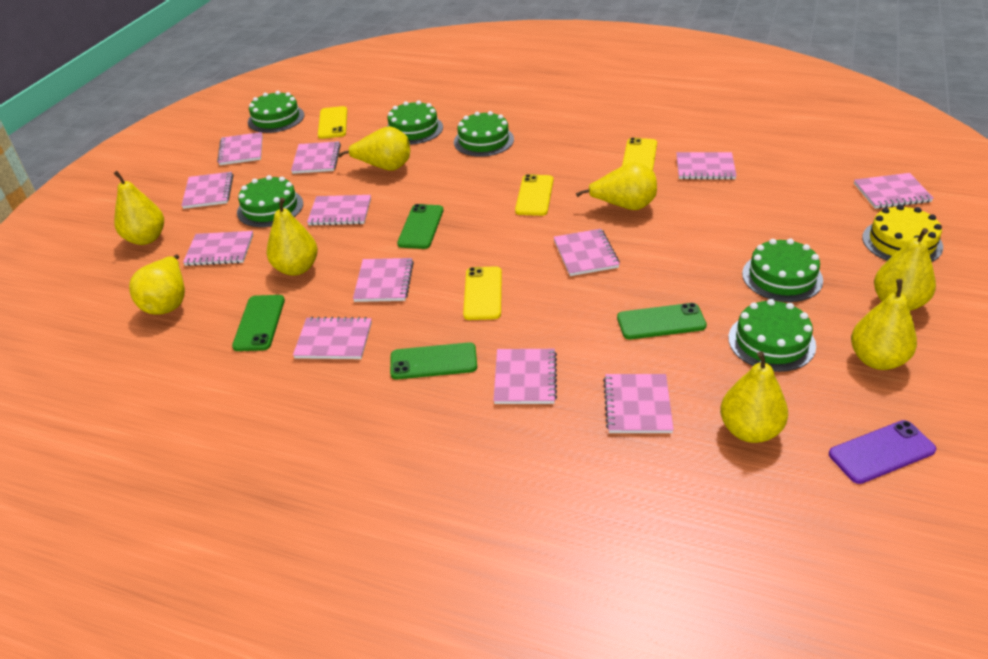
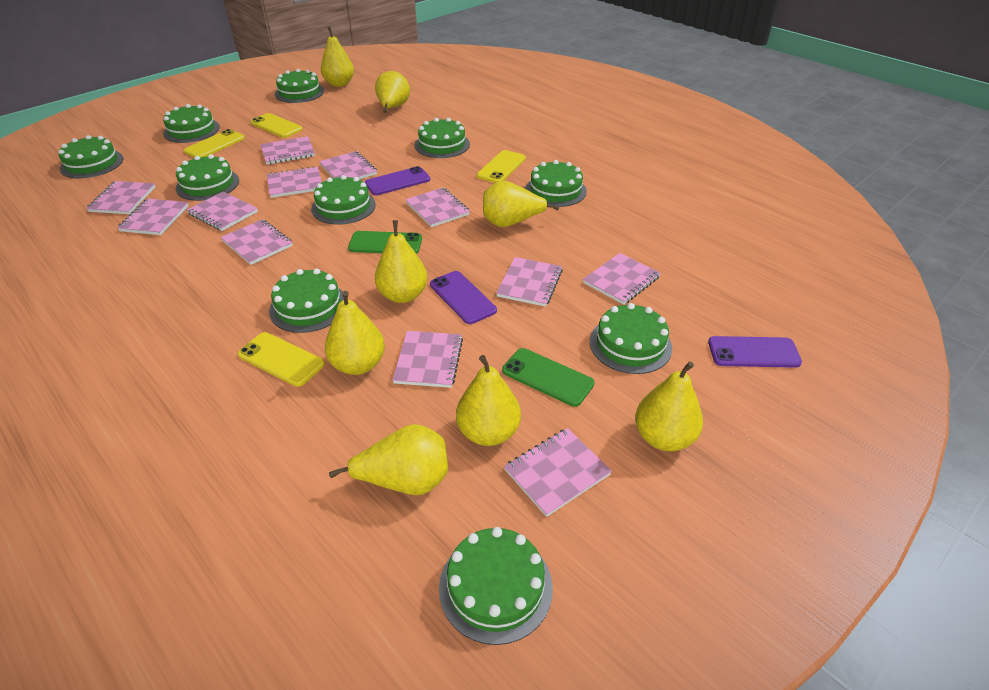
green cake: 6 -> 10
green phone: 4 -> 2
purple phone: 1 -> 3
yellow cake: 1 -> 0

